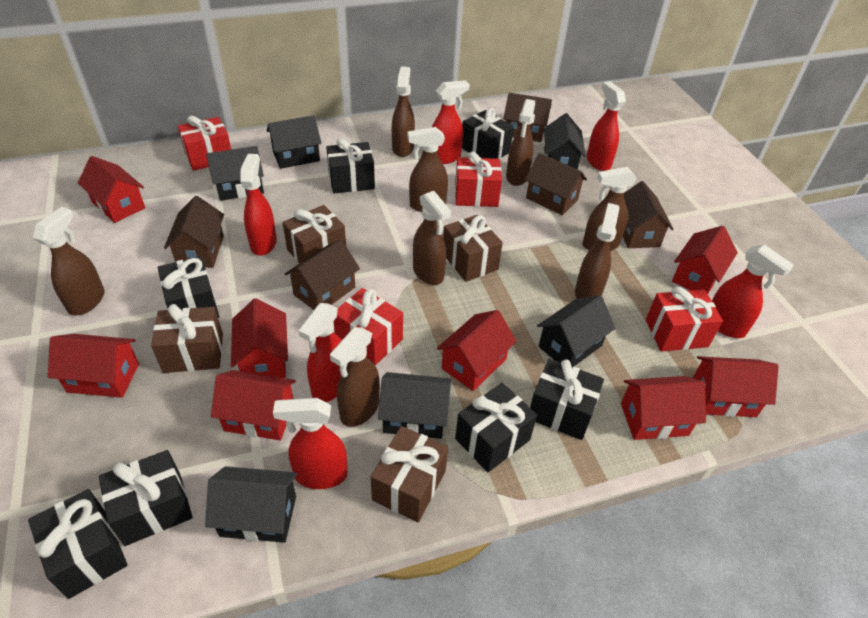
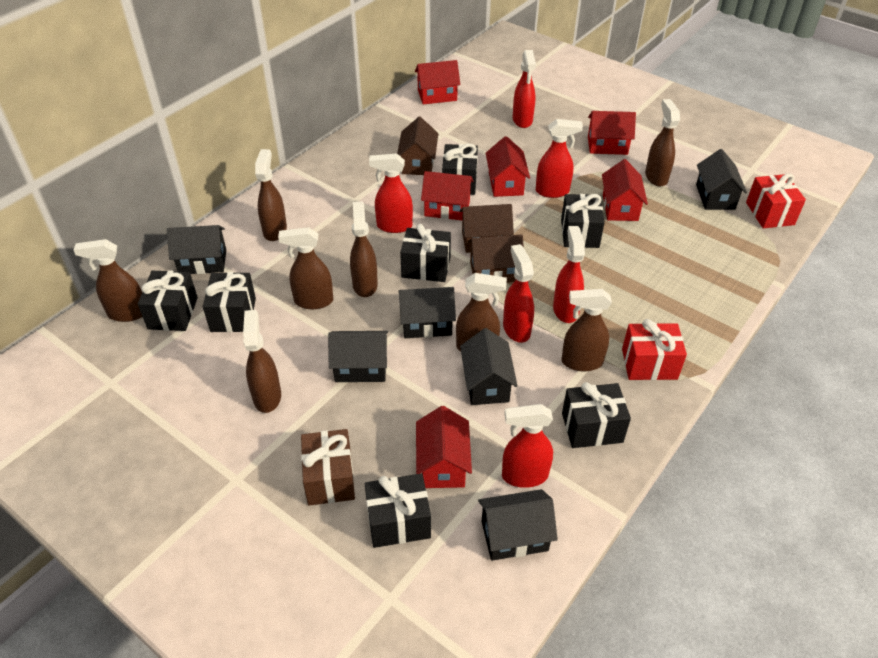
brown gift: 4 -> 1
brown house: 5 -> 3
red gift: 4 -> 2
red house: 8 -> 6

